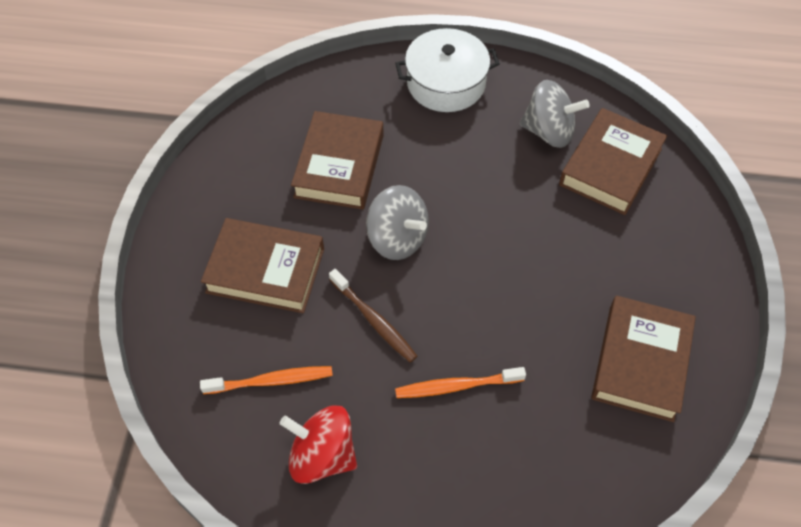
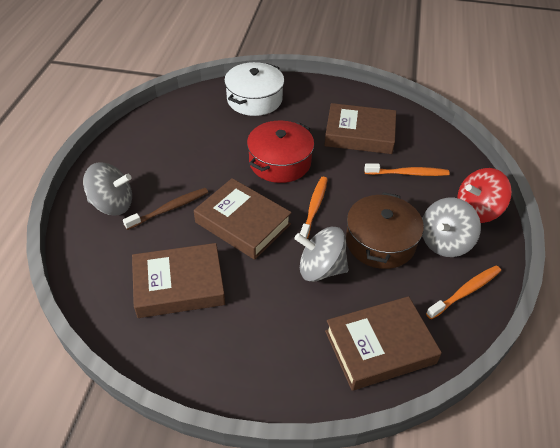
brown pot: 0 -> 1
grey spinning top: 2 -> 3
orange toothbrush: 2 -> 3
red pot: 0 -> 1

